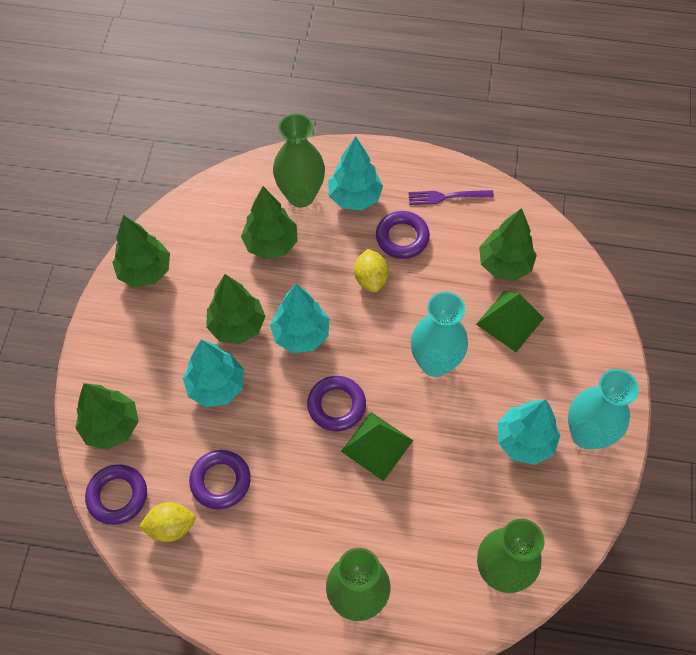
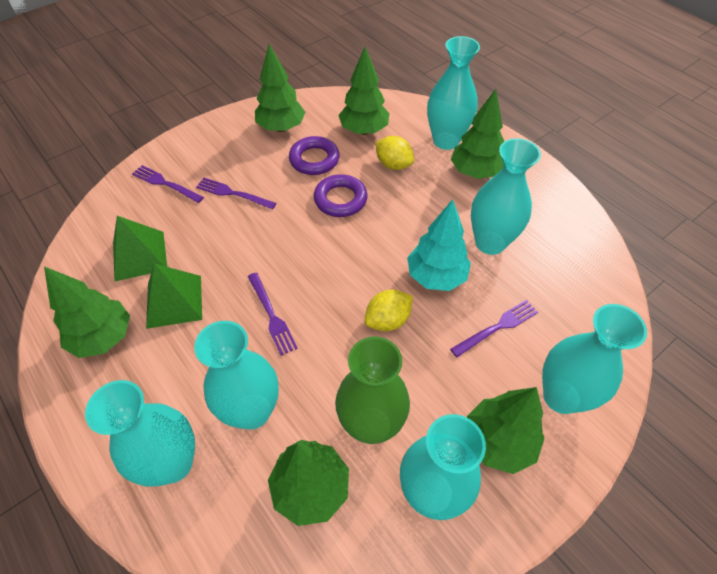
green tree: 5 -> 6
green vase: 3 -> 1
purple fork: 1 -> 4
purple ring: 4 -> 2
turquoise tree: 4 -> 1
turquoise vase: 2 -> 6

